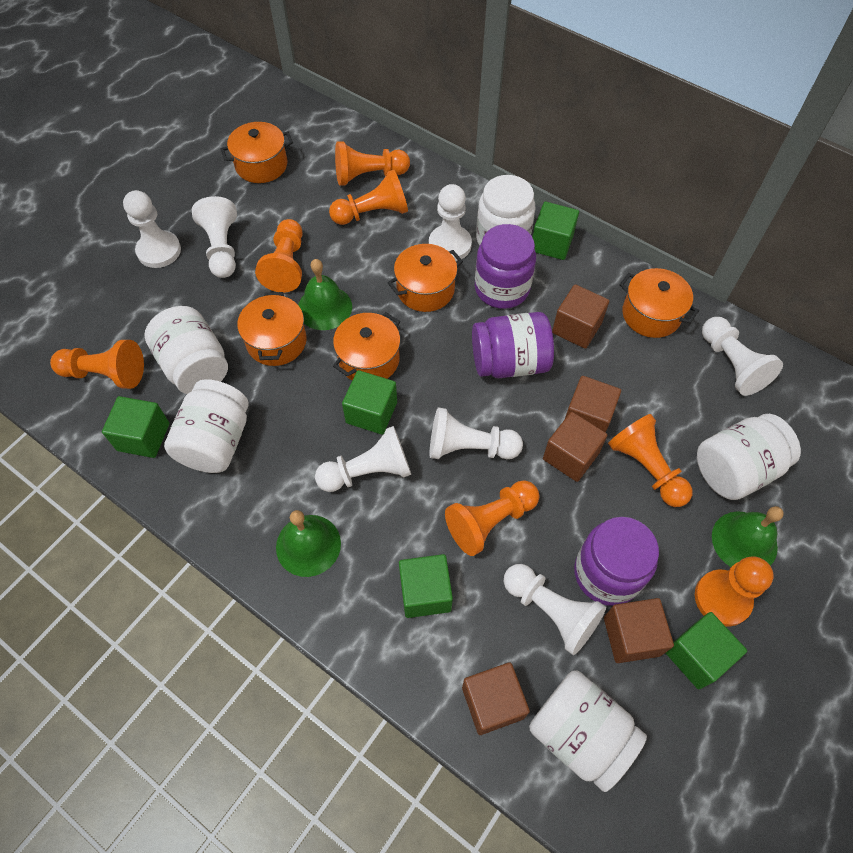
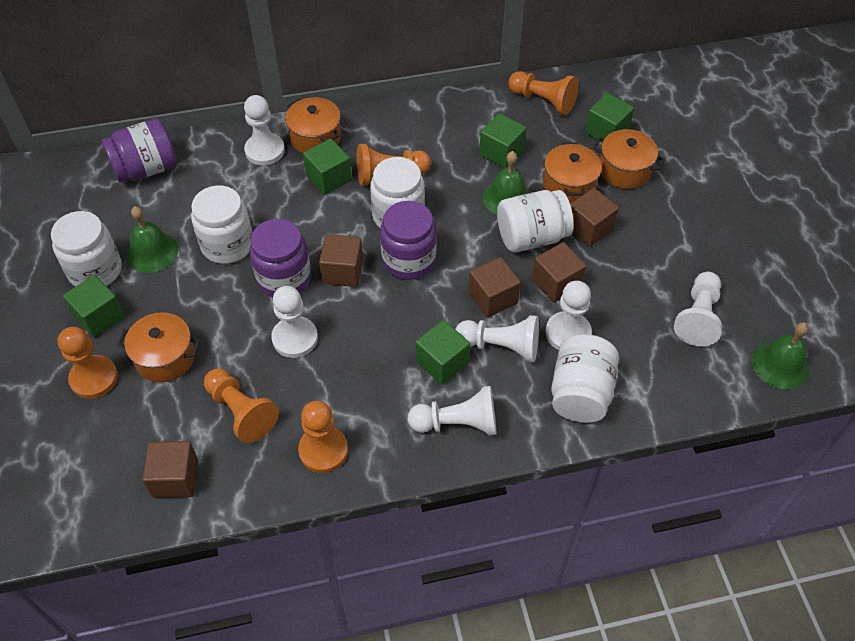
orange pawn: 7 -> 5
orange pot: 5 -> 4
white pawn: 7 -> 6

